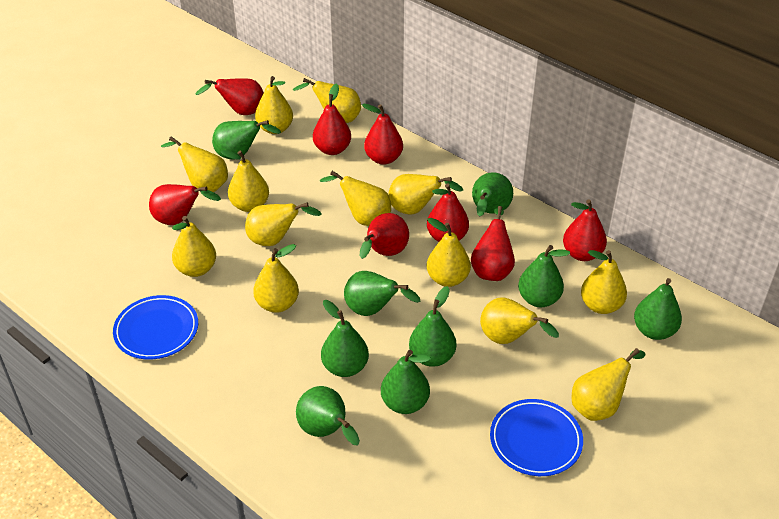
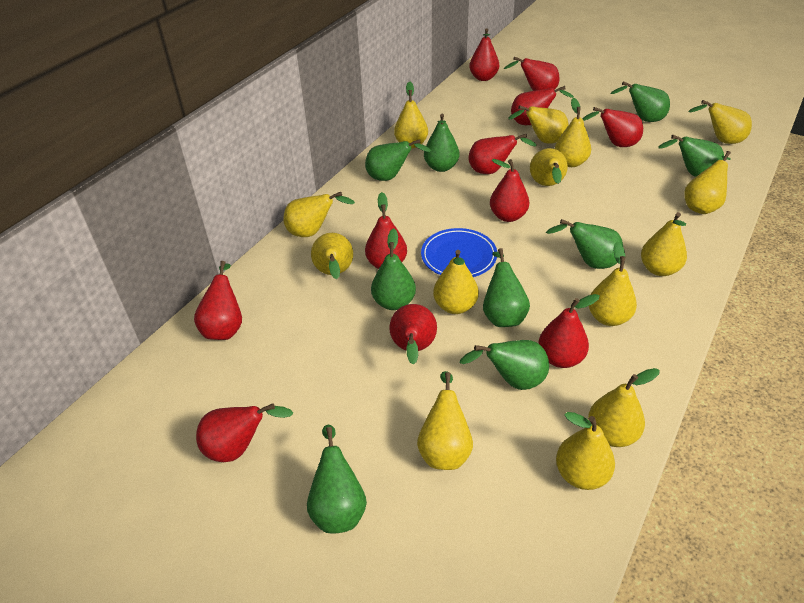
blue plate: 2 -> 1
red pear: 8 -> 11
yellow pear: 13 -> 14

